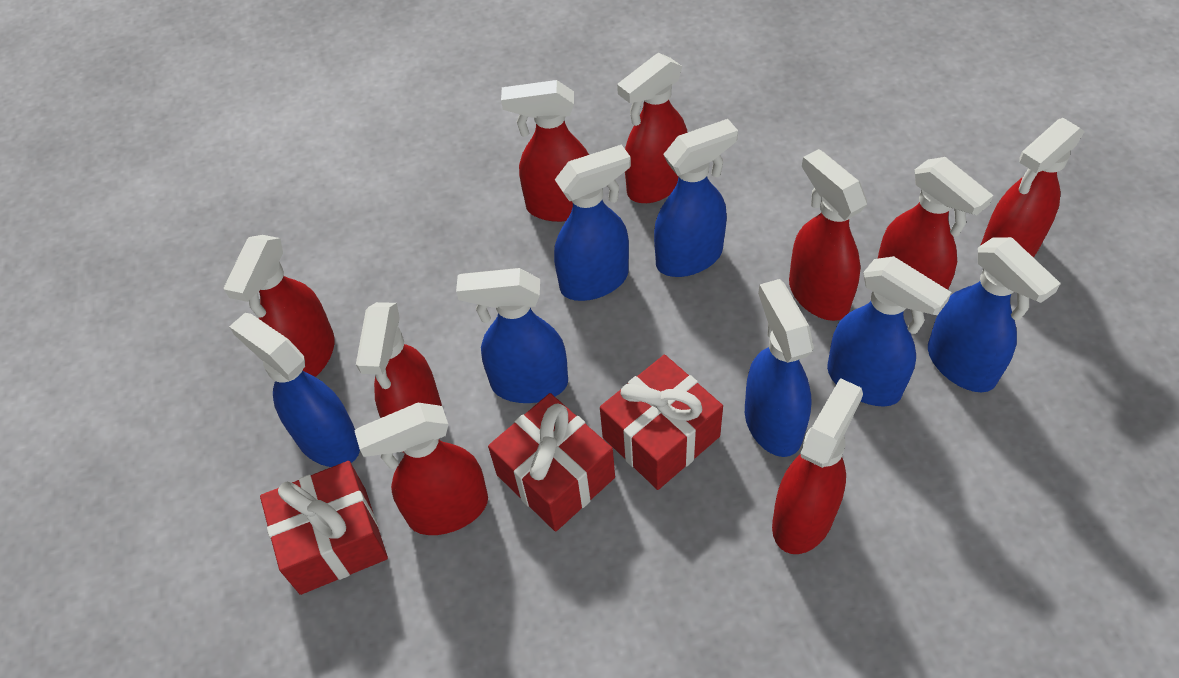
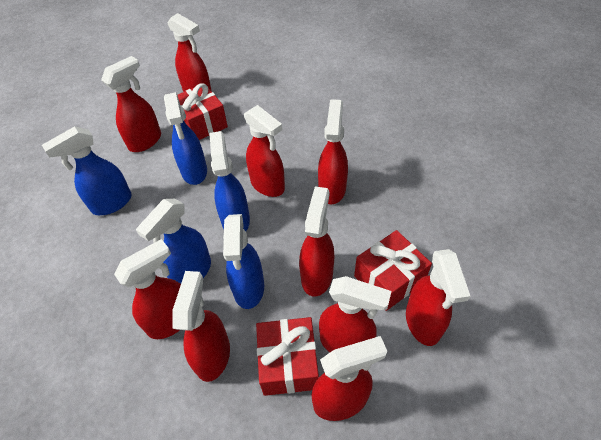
blue spray bottle: 7 -> 5
red spray bottle: 9 -> 10

